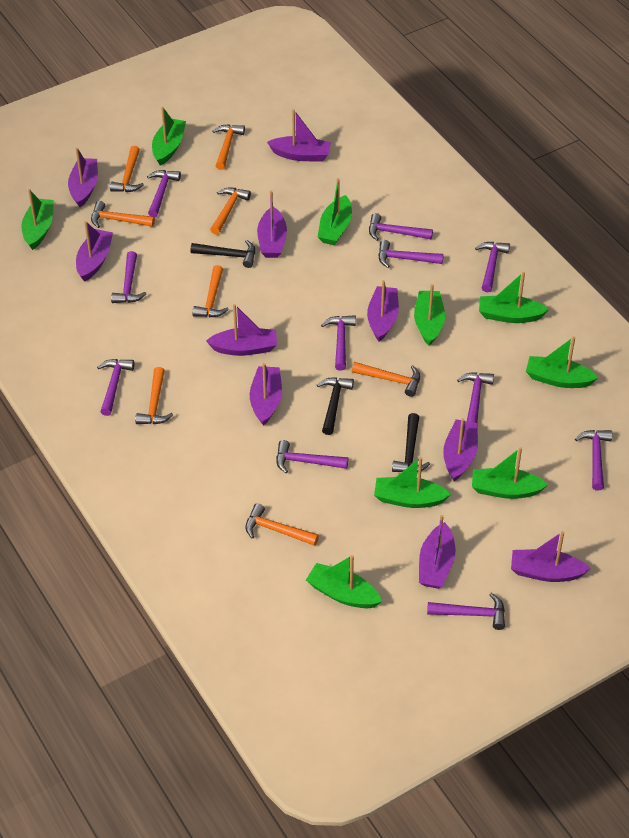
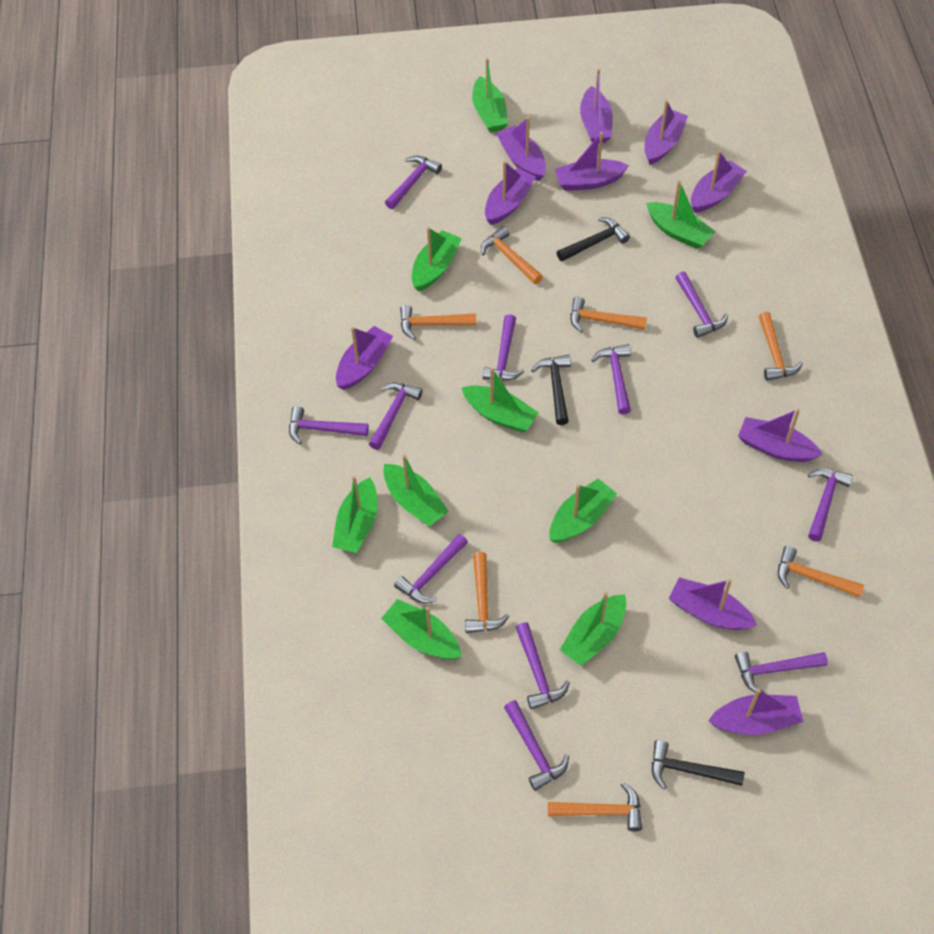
orange hammer: 8 -> 7

